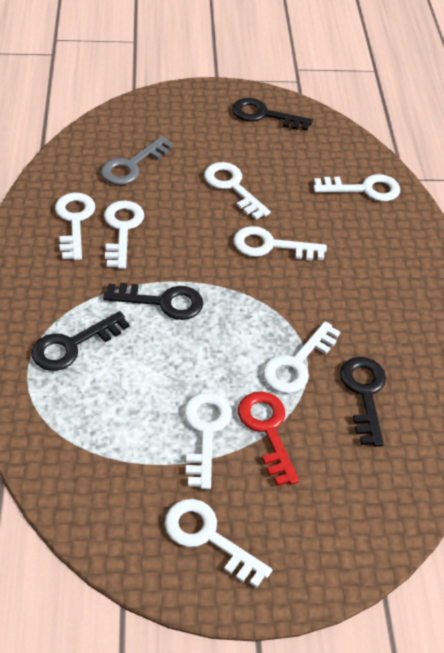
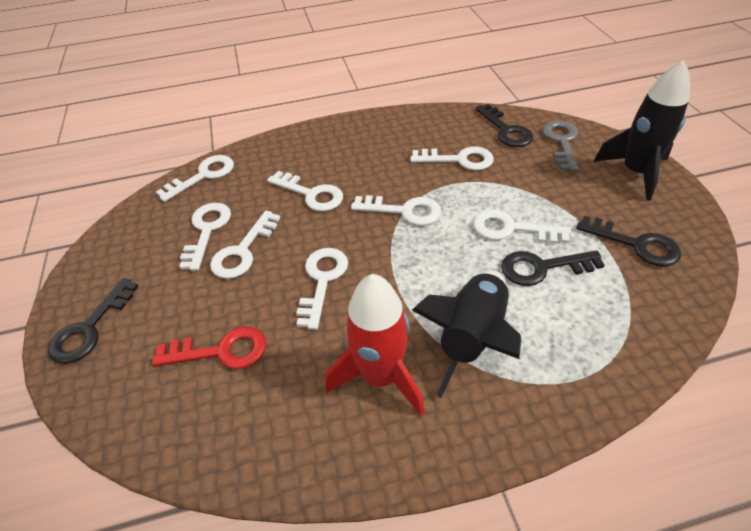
black rocket: 0 -> 2
red rocket: 0 -> 1

